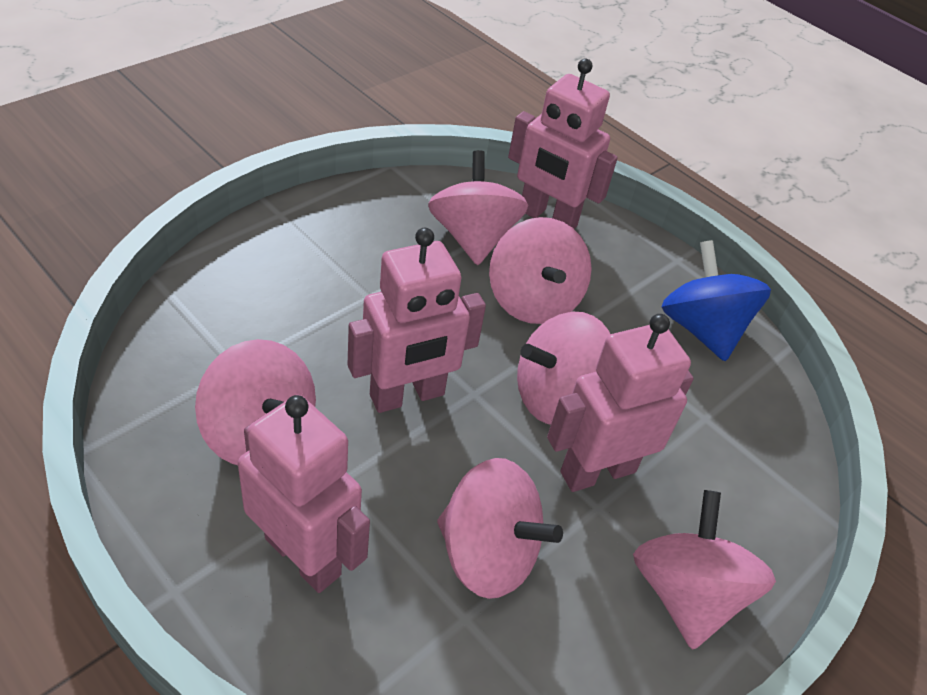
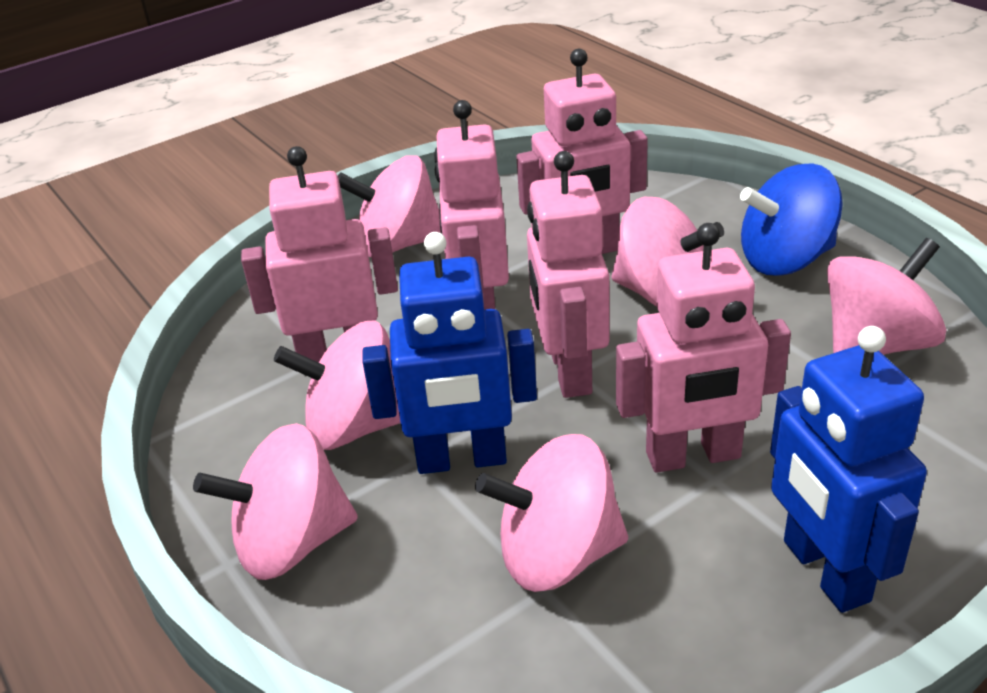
blue robot: 0 -> 2
pink robot: 4 -> 5

